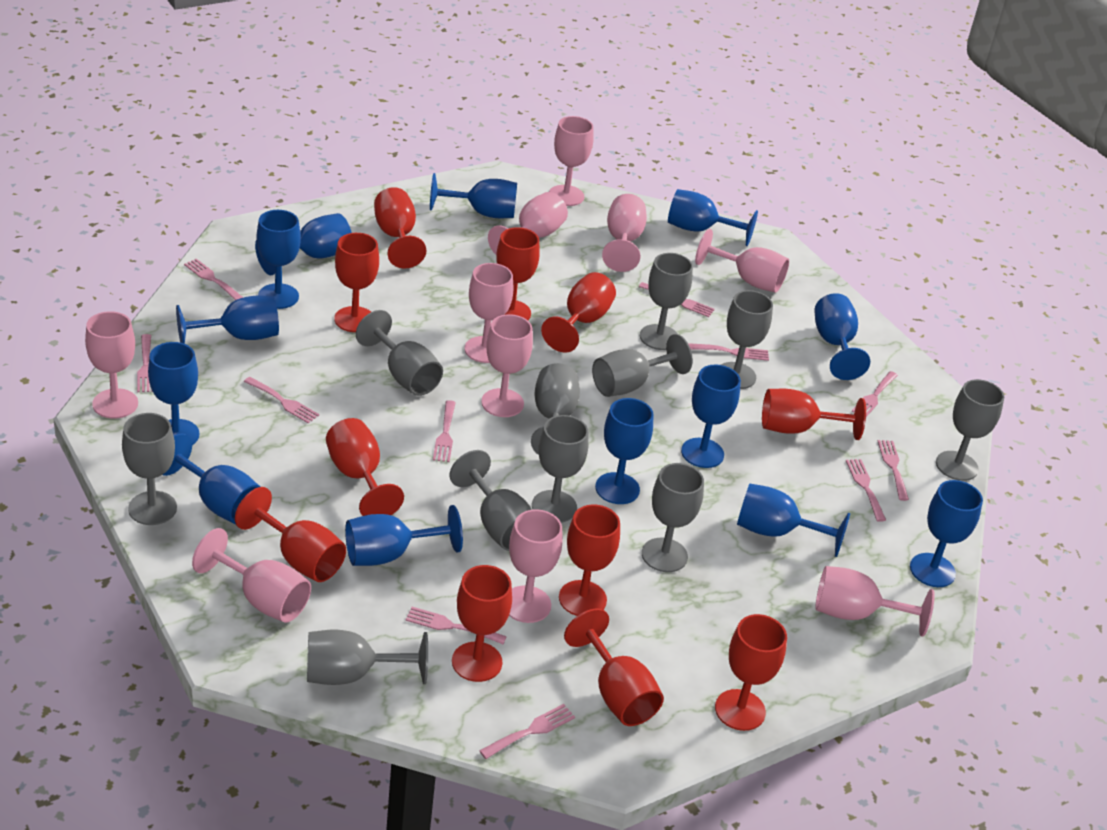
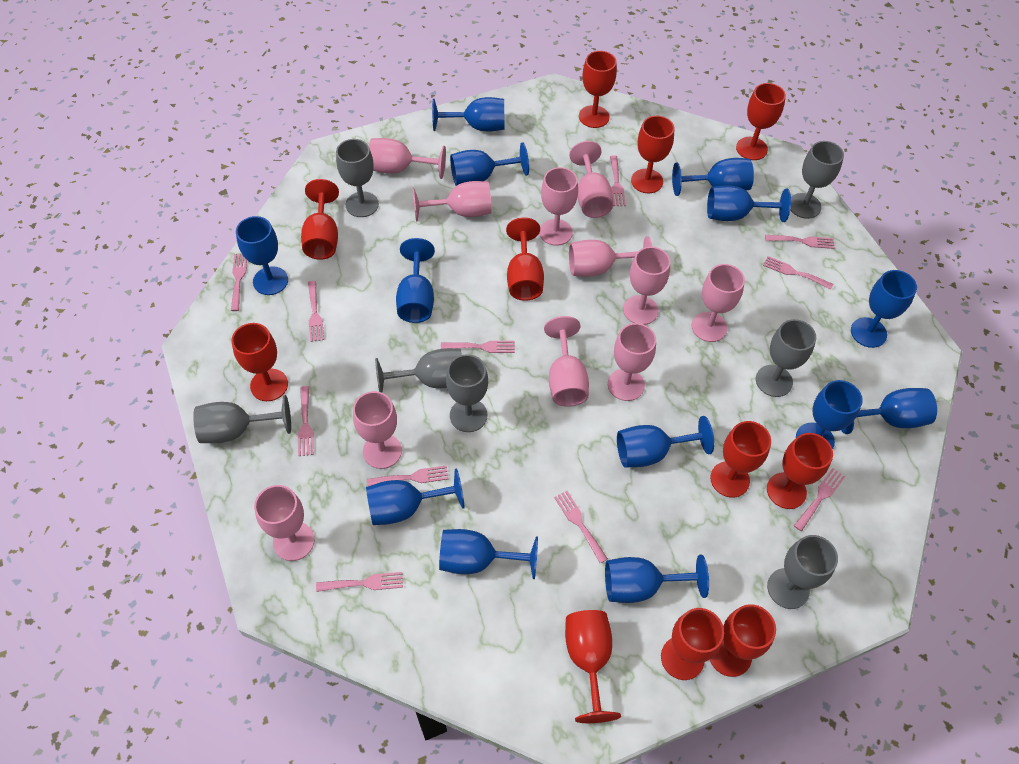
grey goblet: 11 -> 7
pink goblet: 10 -> 11

